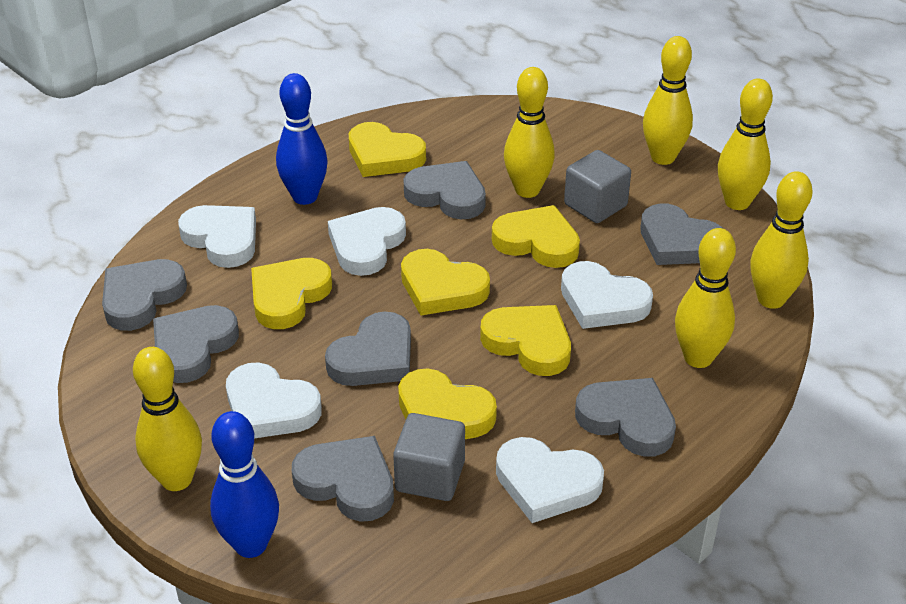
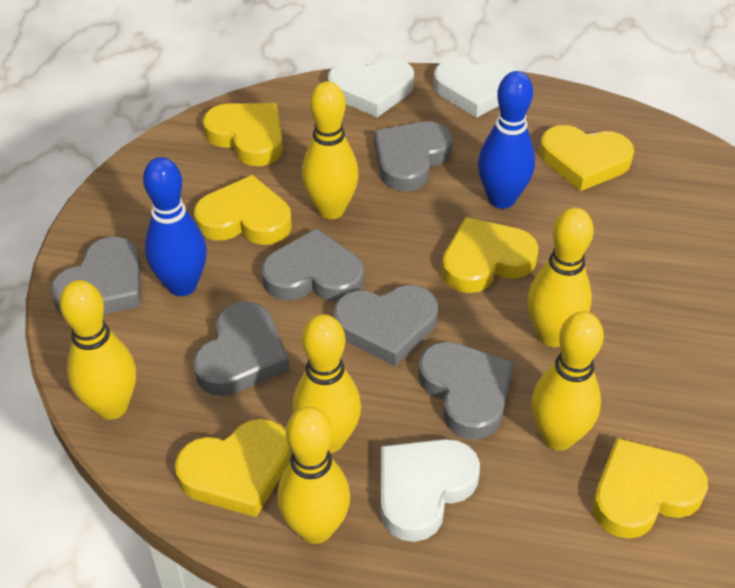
grey cube: 2 -> 0
grey heart: 7 -> 6
white heart: 5 -> 3

